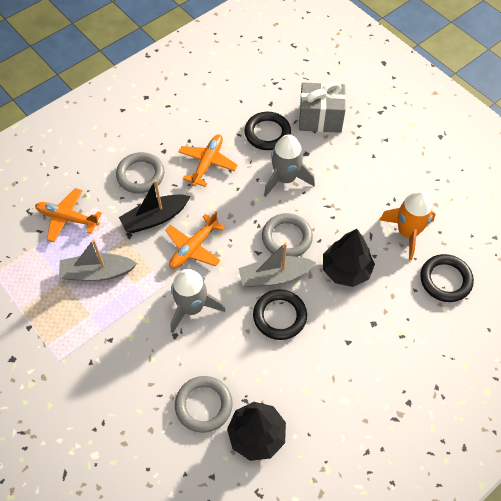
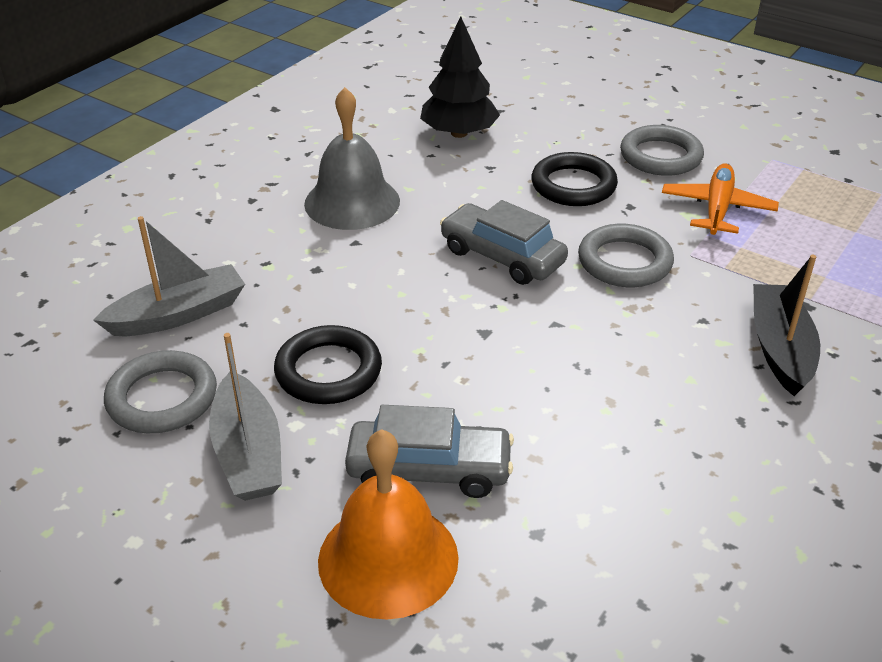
black ring: 3 -> 2
black tree: 2 -> 1
grey bell: 0 -> 1
grey car: 0 -> 2
grey gift: 1 -> 0
grey rocket: 2 -> 0
orange bell: 0 -> 1
orange plane: 3 -> 1
orange rocket: 1 -> 0

